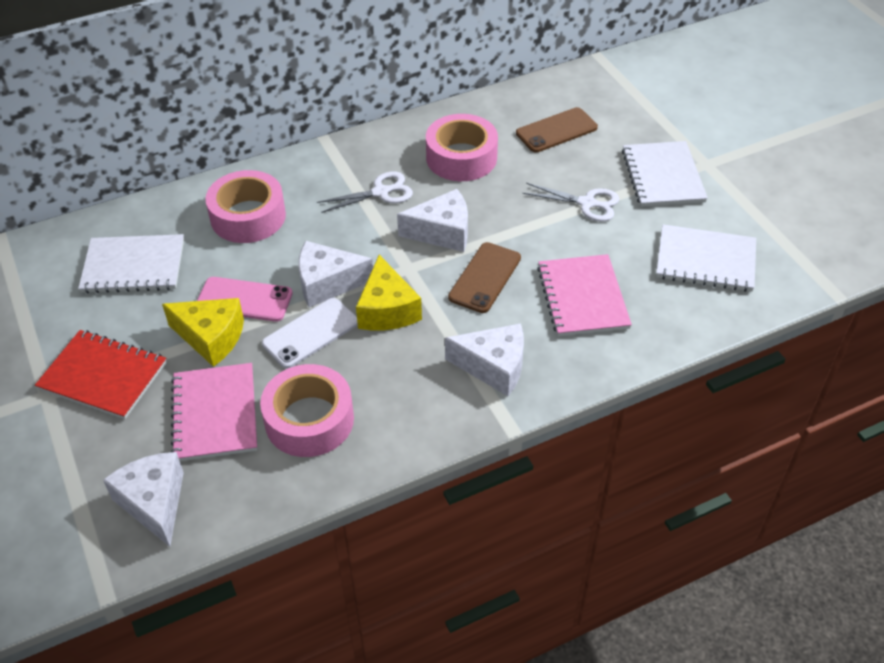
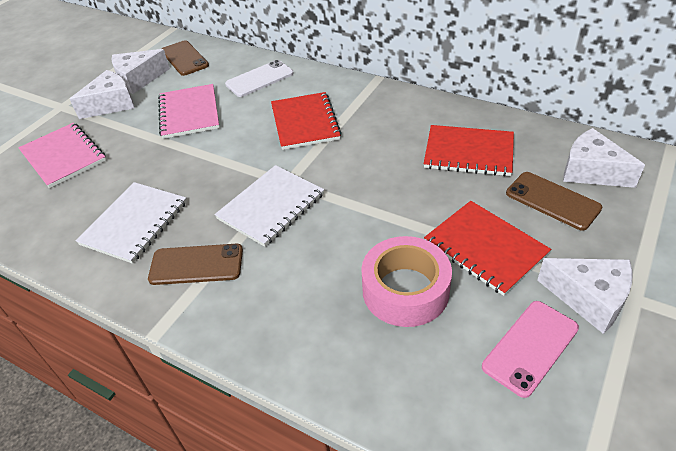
brown phone: 2 -> 3
pink tape: 3 -> 1
red notebook: 1 -> 3
white notebook: 3 -> 2
white scissors: 2 -> 0
yellow cheese: 2 -> 0

